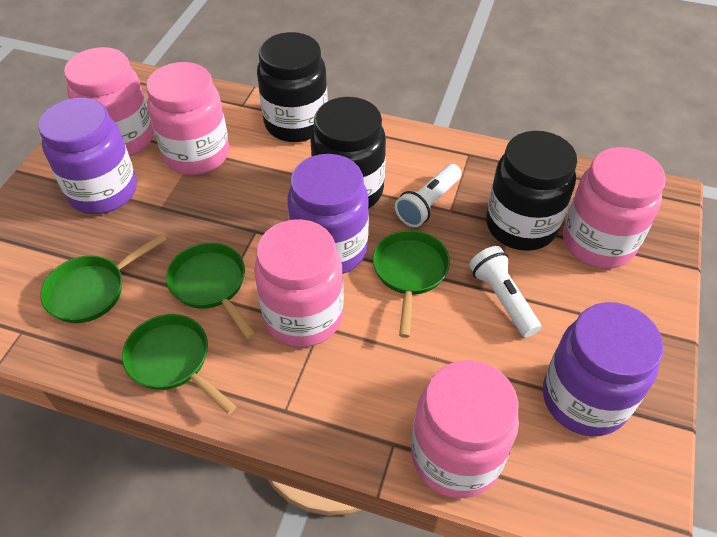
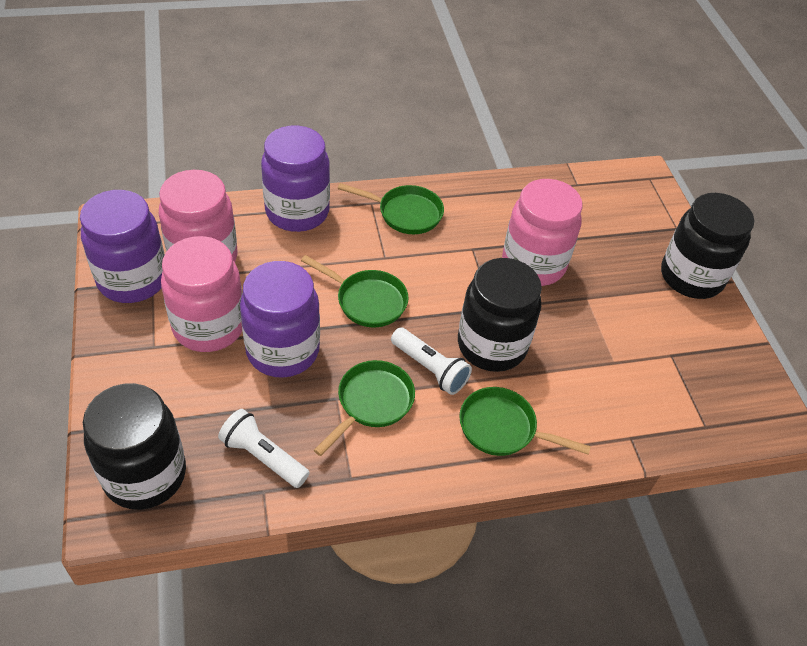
pink jar: 5 -> 3

